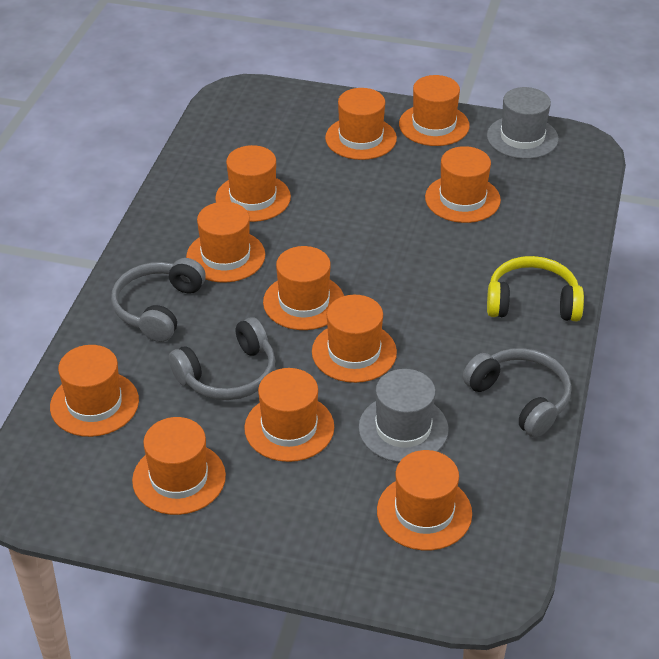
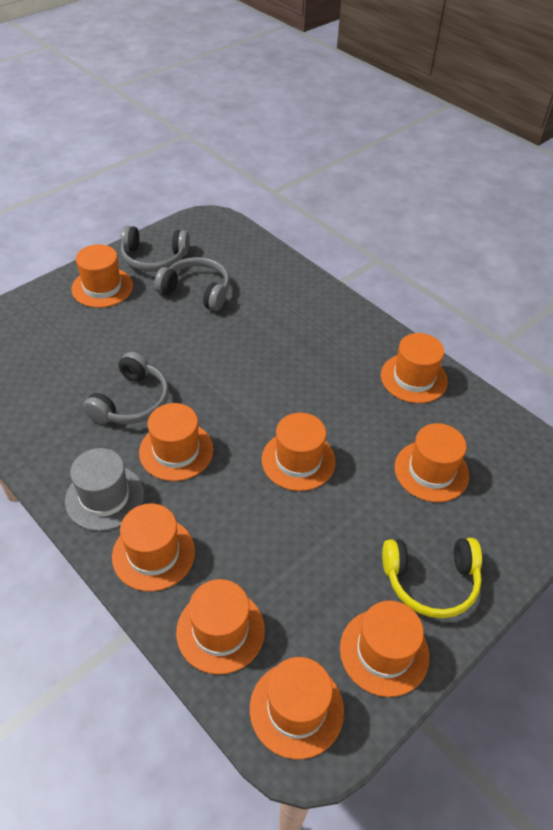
grey hat: 2 -> 1
orange hat: 11 -> 9

